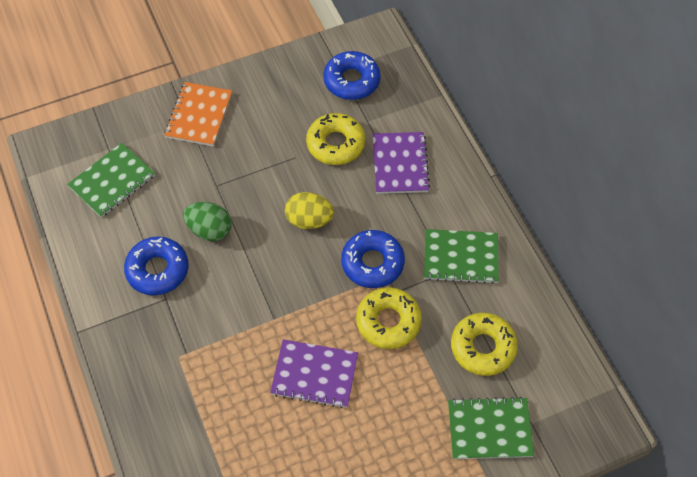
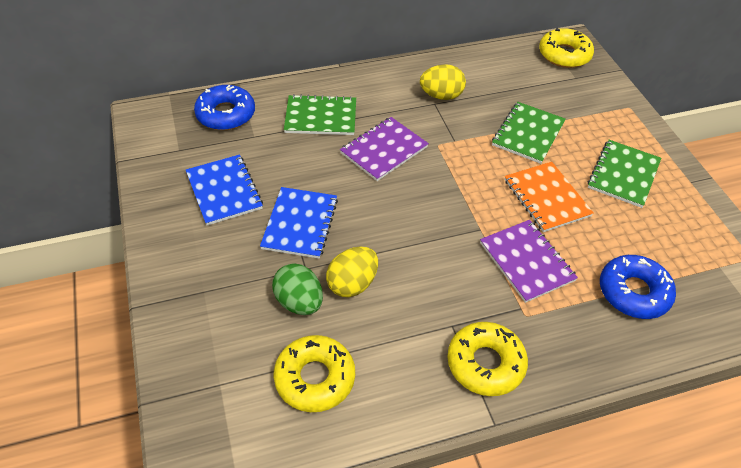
blue donut: 3 -> 2
blue notebook: 0 -> 2
yellow egg: 1 -> 2

